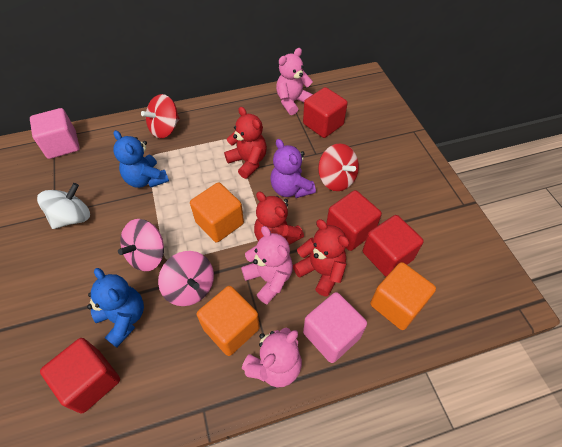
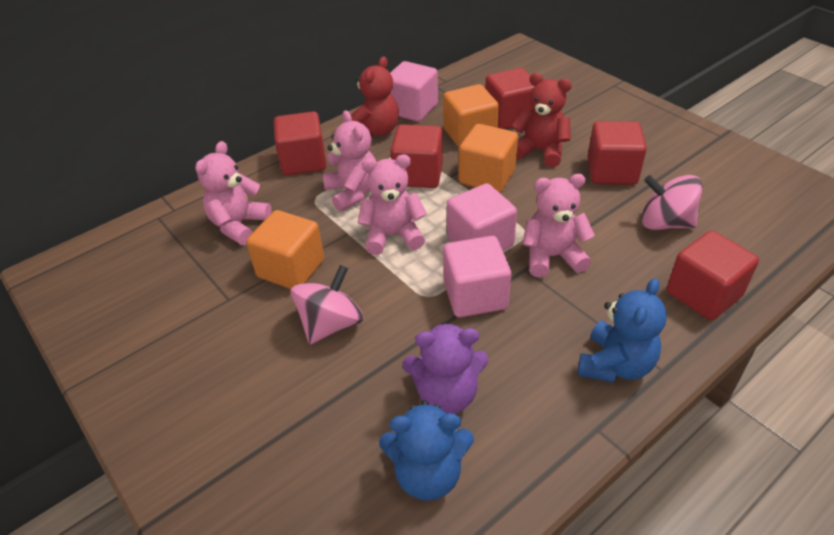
pink cube: 2 -> 3
pink teddy bear: 3 -> 4
red cube: 4 -> 5
red spinning top: 2 -> 0
red teddy bear: 3 -> 2
white spinning top: 1 -> 0

